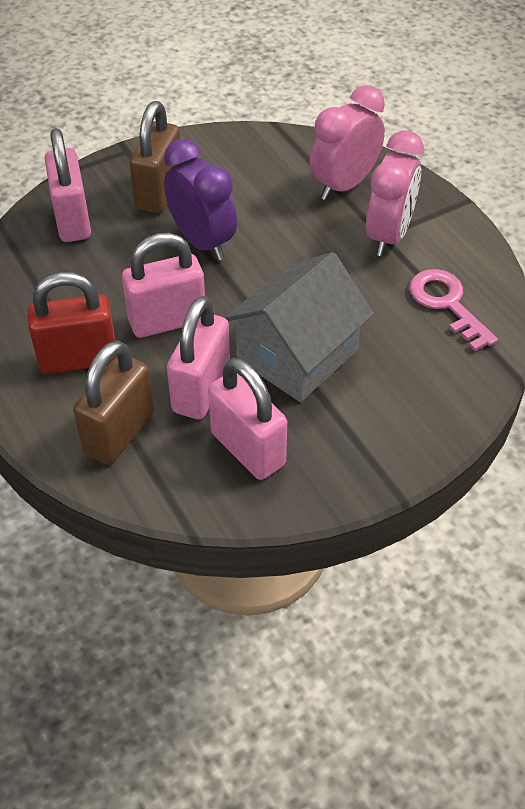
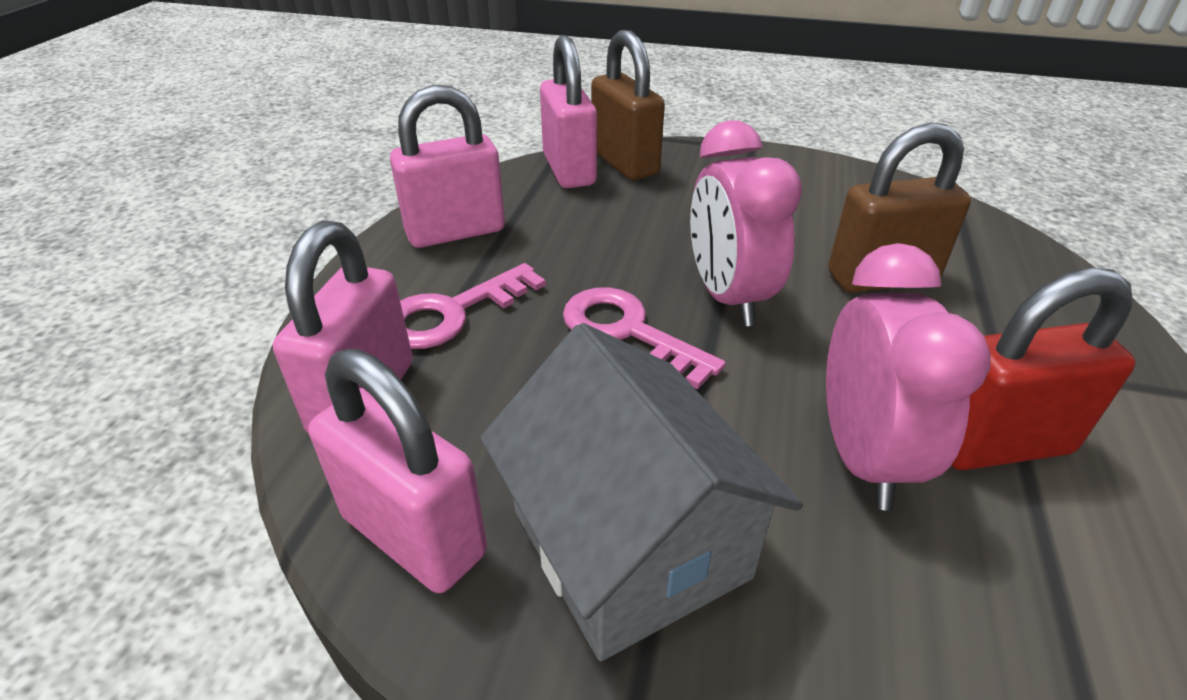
pink key: 1 -> 2
purple clock: 1 -> 0

